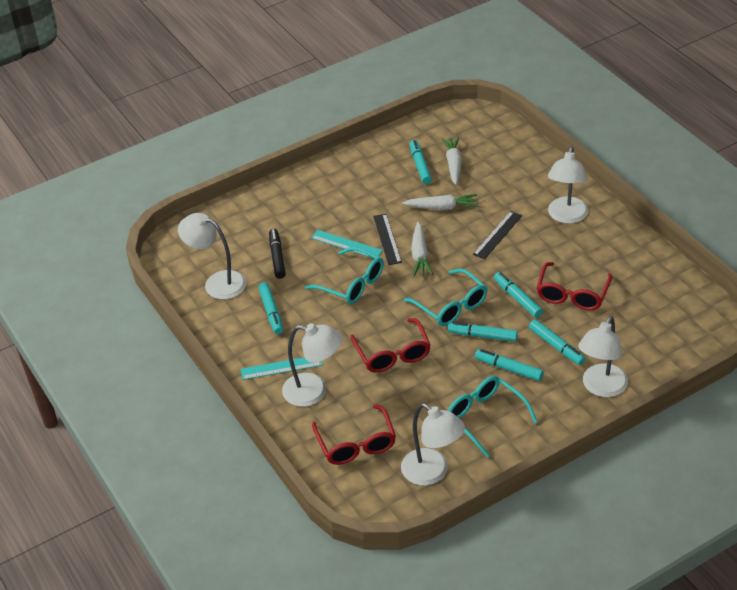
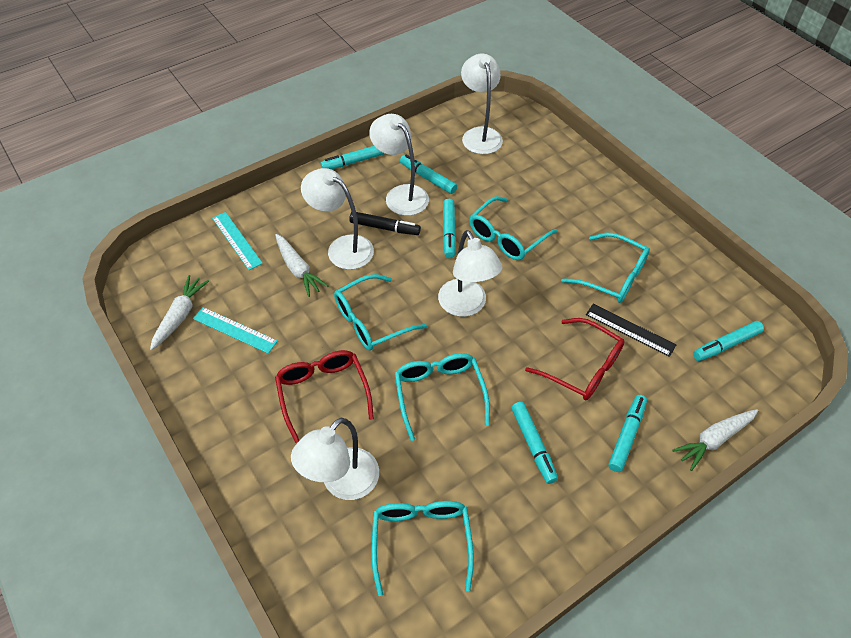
black ruler: 2 -> 1
red glasses: 3 -> 2
turquoise glasses: 3 -> 5

